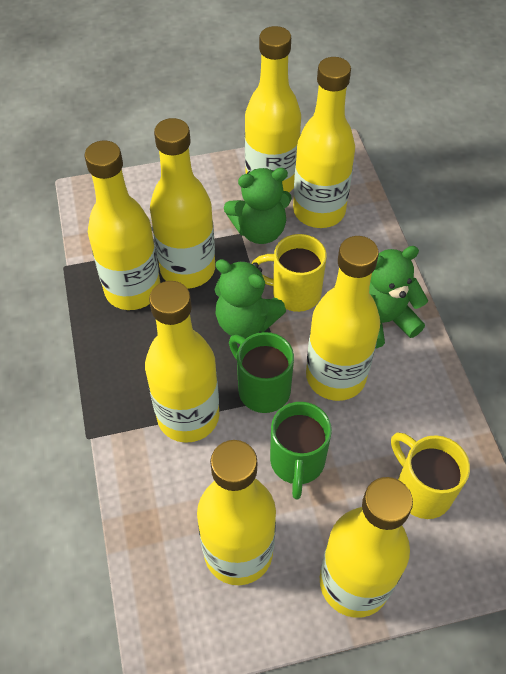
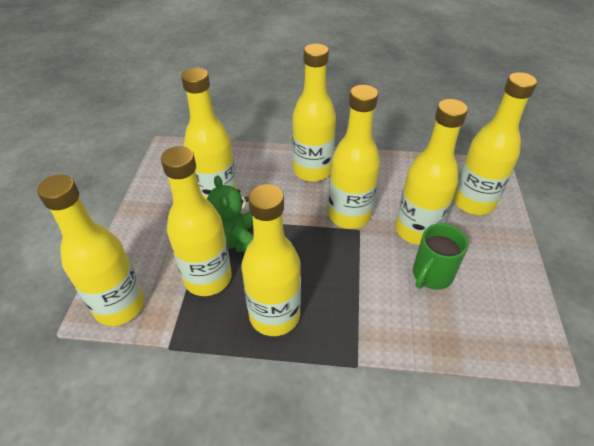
green mug: 2 -> 1
green teddy bear: 3 -> 1
yellow mug: 2 -> 0

